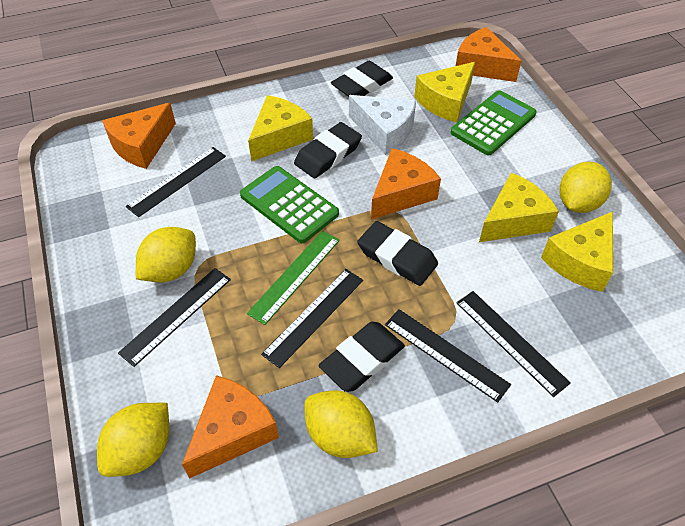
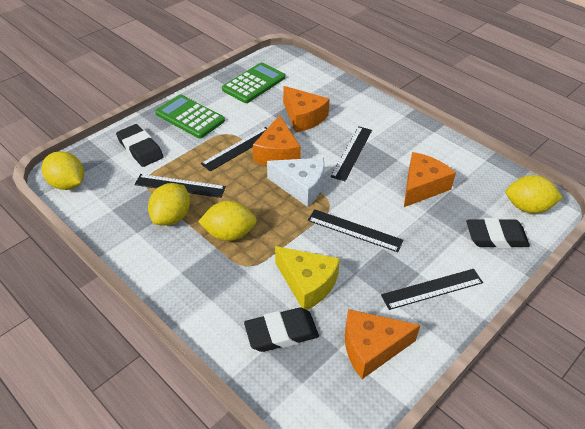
black eraser: 4 -> 3
green ruler: 1 -> 0
yellow cheese: 4 -> 1

